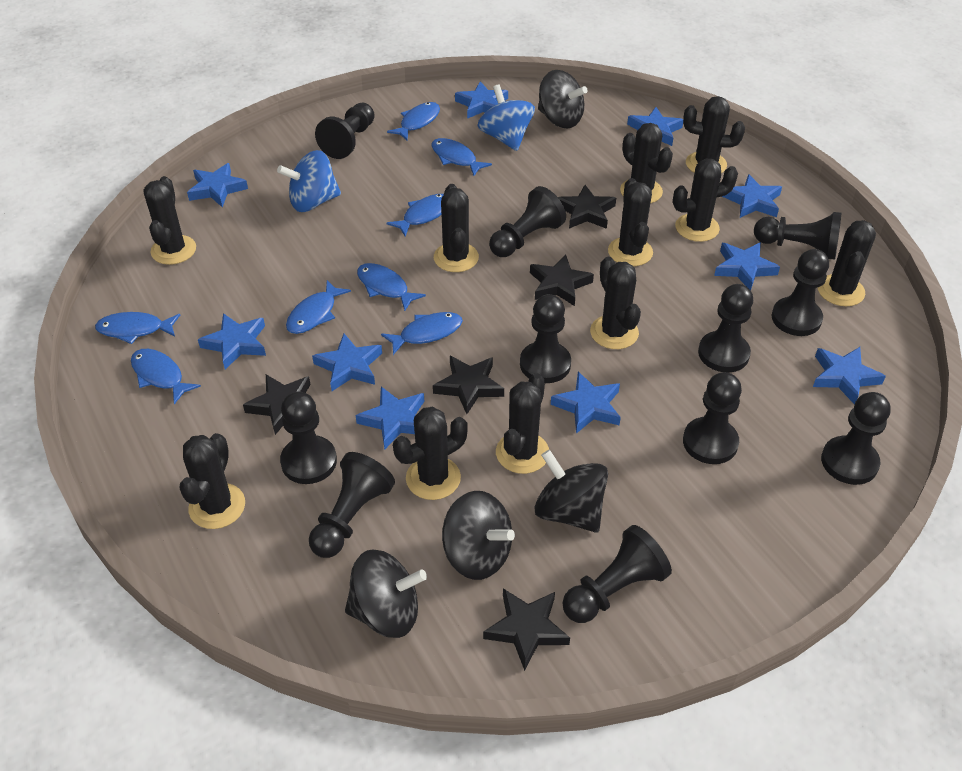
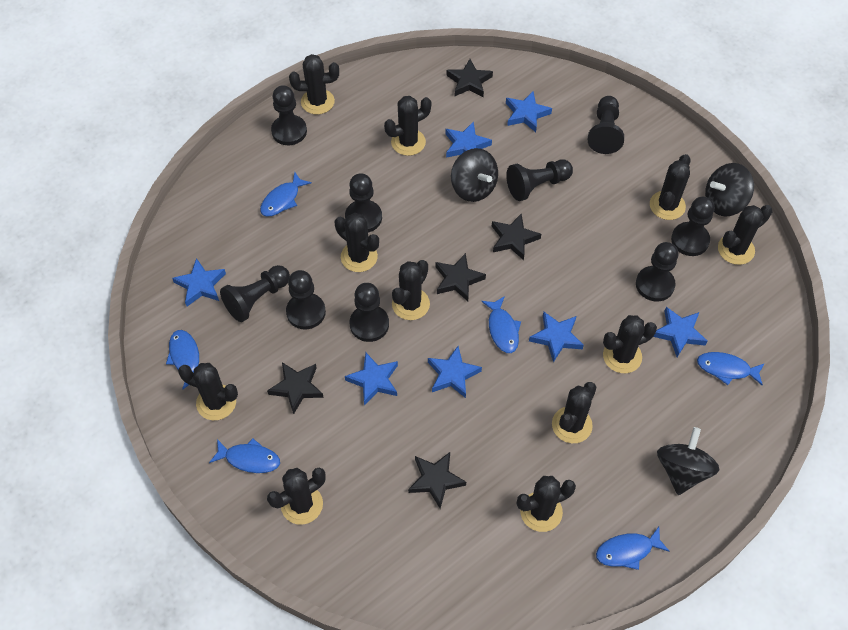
black pawn: 11 -> 9
black spinning top: 4 -> 3
blue fish: 8 -> 6
blue spinning top: 2 -> 0
blue star: 10 -> 7

